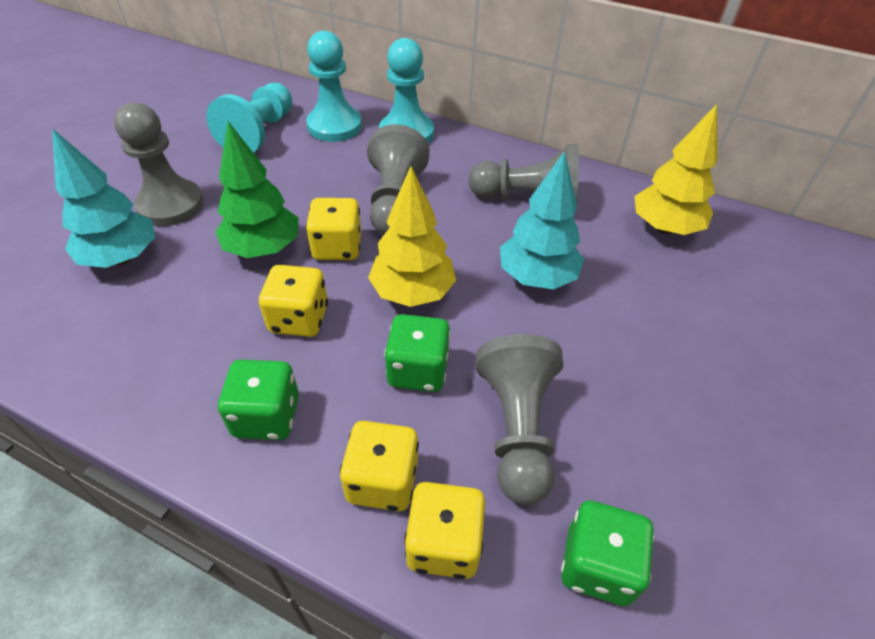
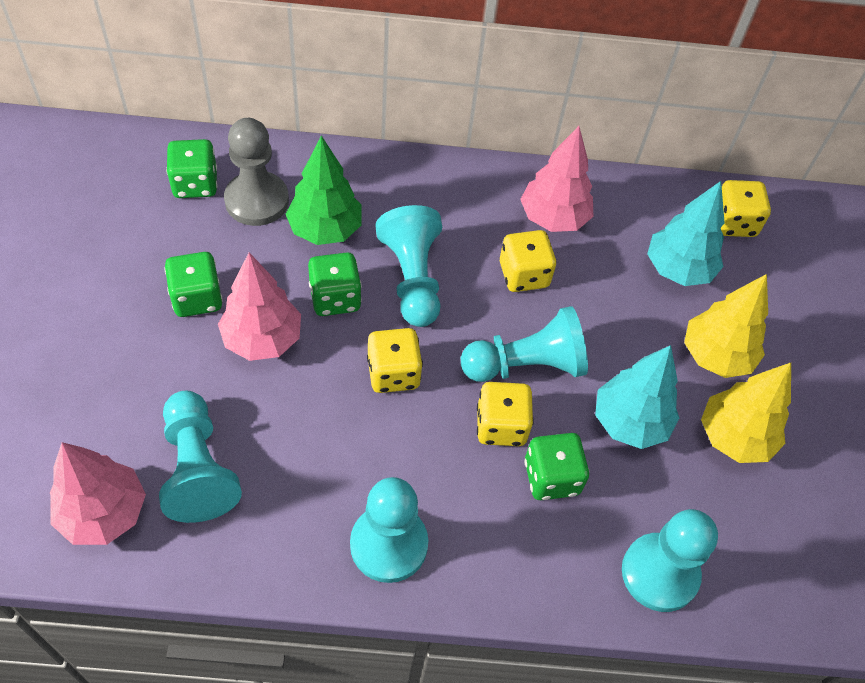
green dice: 3 -> 4
grey pawn: 4 -> 1
pink tree: 0 -> 3
turquoise pawn: 3 -> 5

